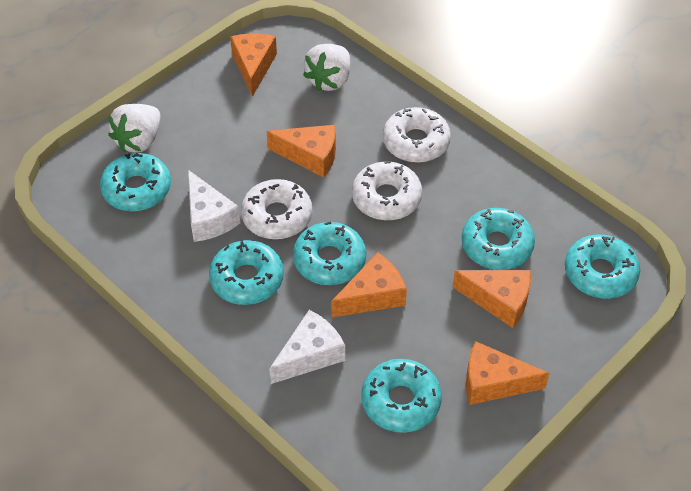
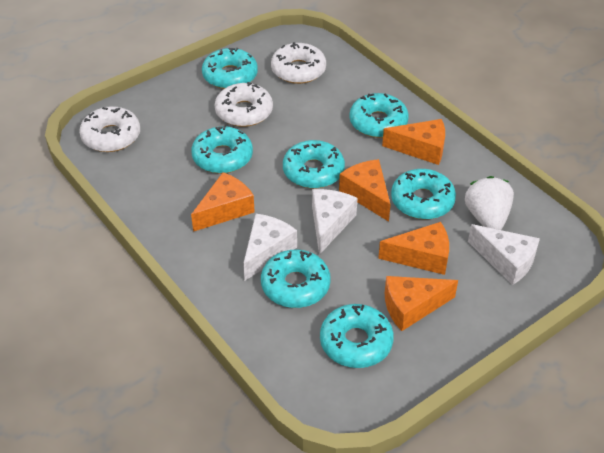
turquoise donut: 6 -> 7
white cheese: 2 -> 3
white strawberry: 2 -> 1

